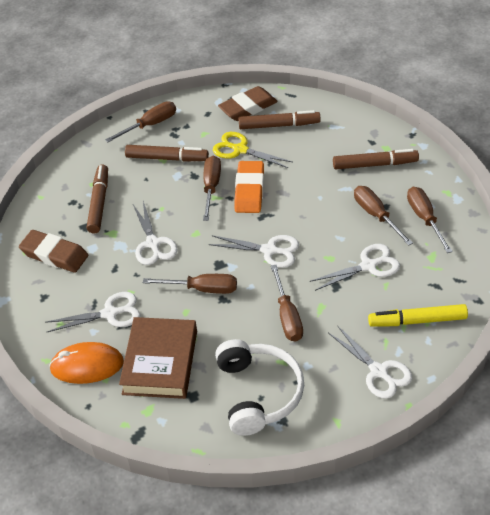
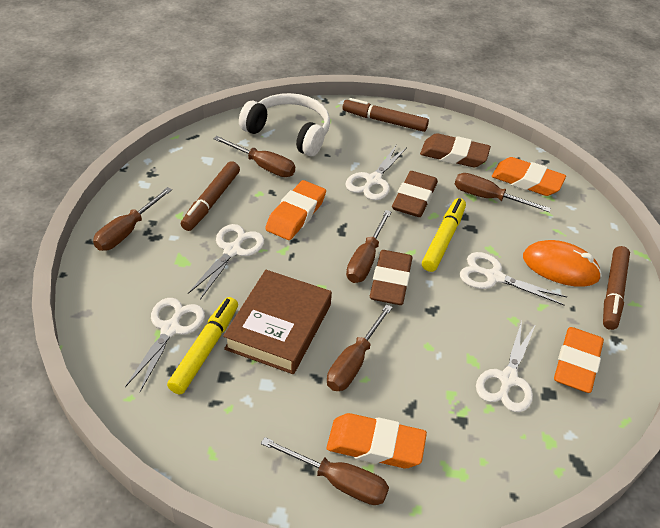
brown eraser: 2 -> 3
brown marker: 4 -> 3
orange eraser: 1 -> 4
yellow marker: 1 -> 2
yellow scissors: 1 -> 0

